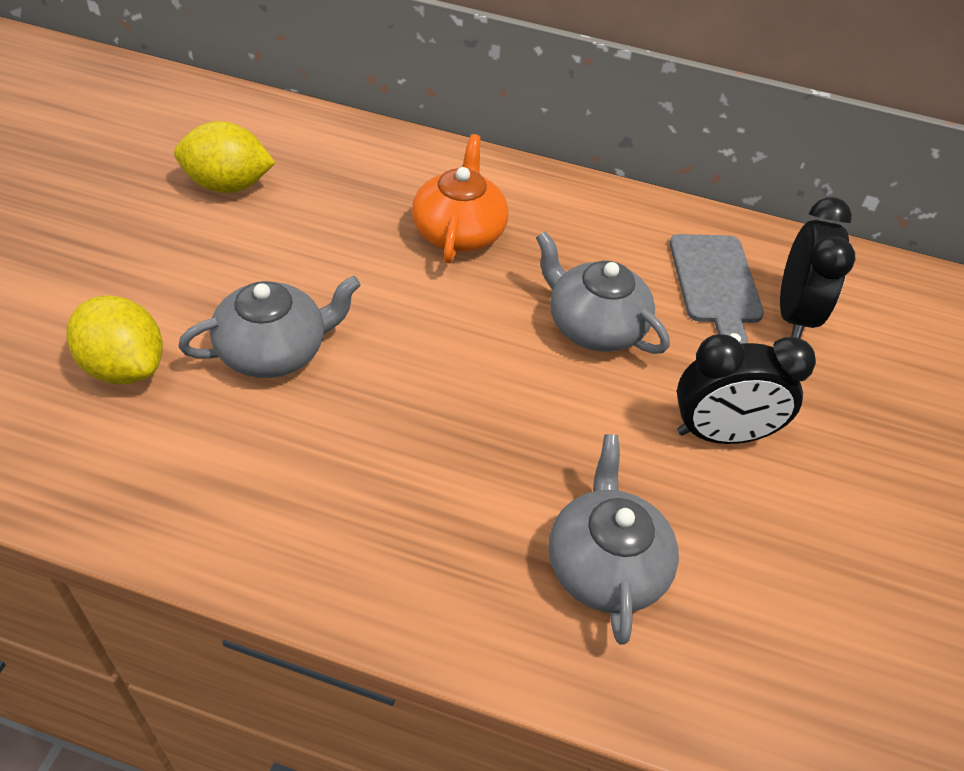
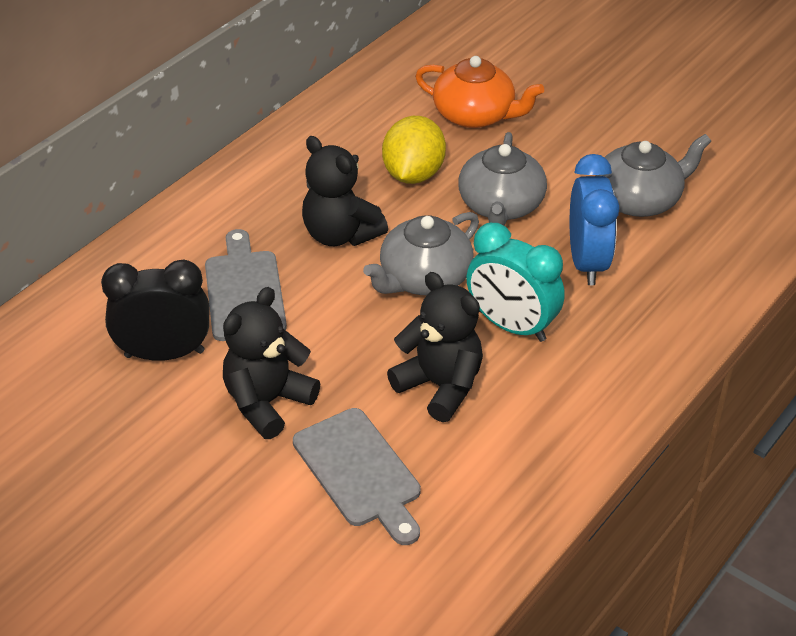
black clock: 2 -> 1
black teddy bear: 0 -> 3
blue clock: 0 -> 1
grey cutting board: 1 -> 2
turquoise clock: 0 -> 1
yellow lemon: 2 -> 1

